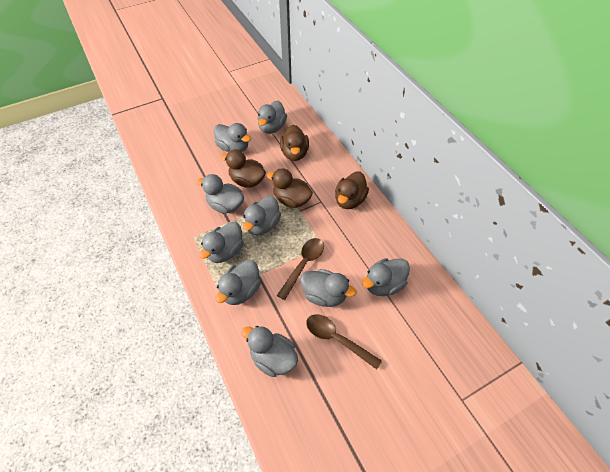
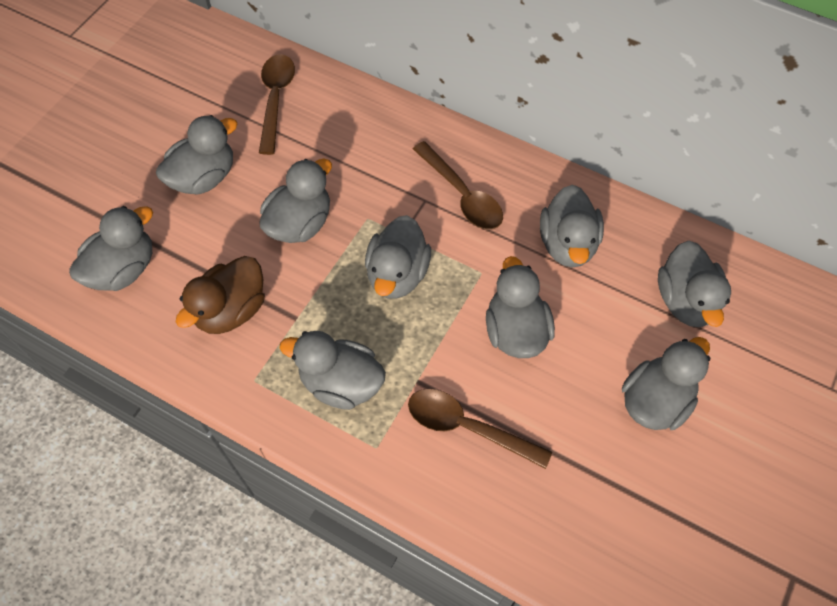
brown duck: 4 -> 1
brown spoon: 2 -> 3

